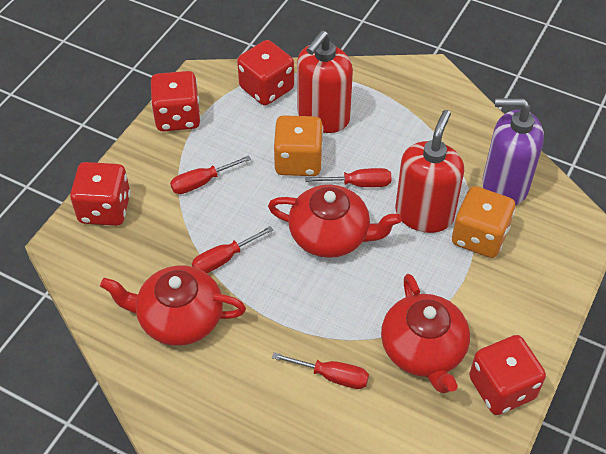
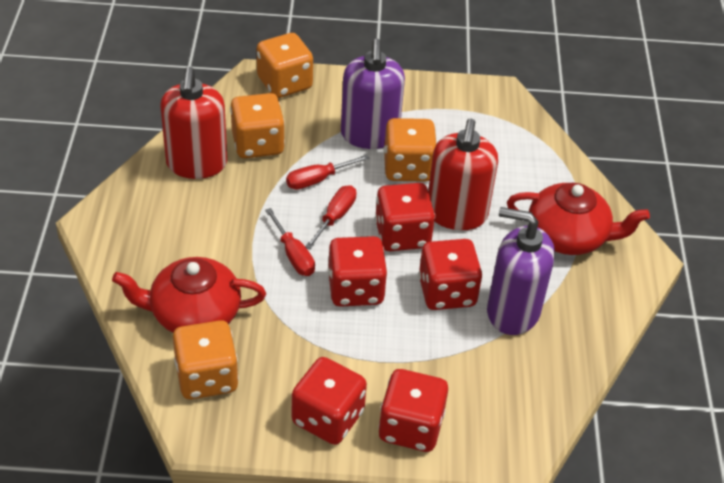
orange dice: 2 -> 4
purple soap dispenser: 1 -> 2
red dice: 4 -> 5
red screwdriver: 4 -> 3
red teapot: 3 -> 2

